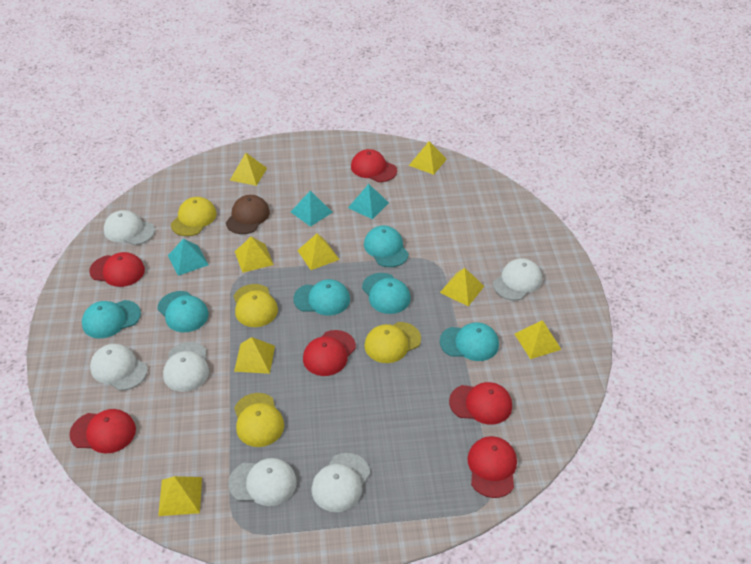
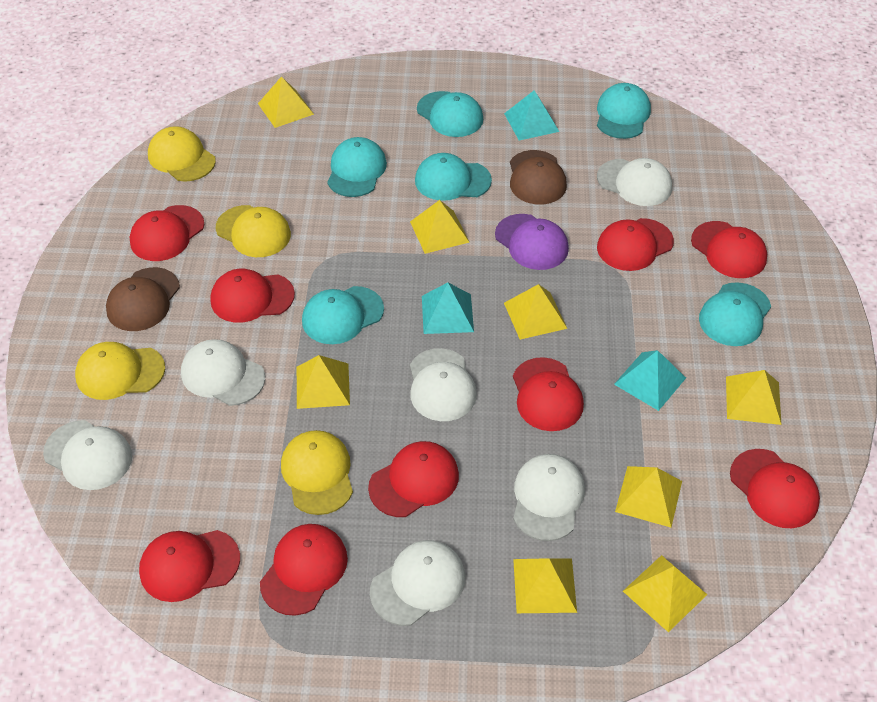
brown cap: 1 -> 2
purple cap: 0 -> 1
red cap: 6 -> 9

